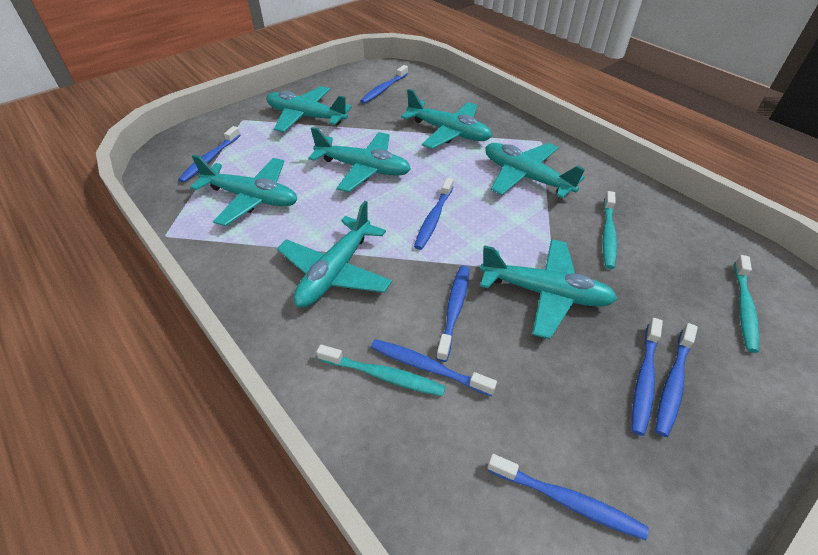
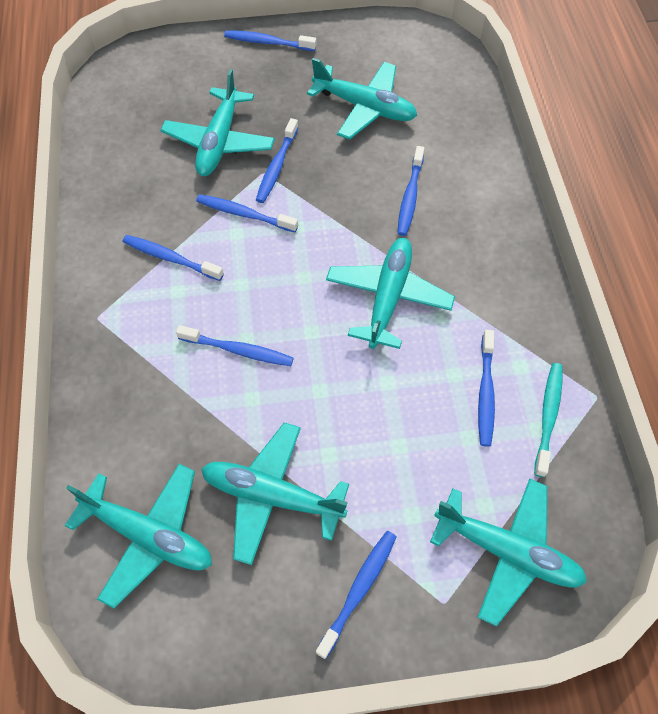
turquoise plane: 7 -> 6
turquoise toothbrush: 3 -> 1

